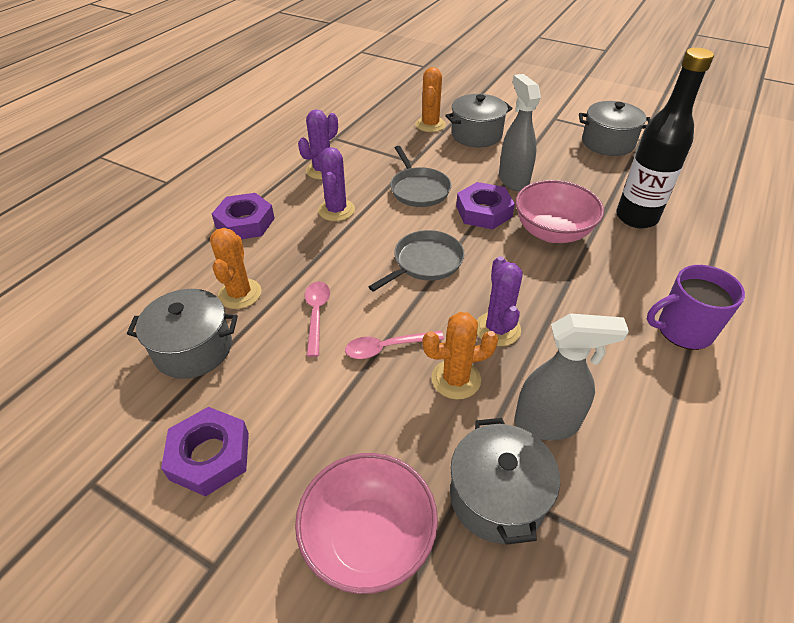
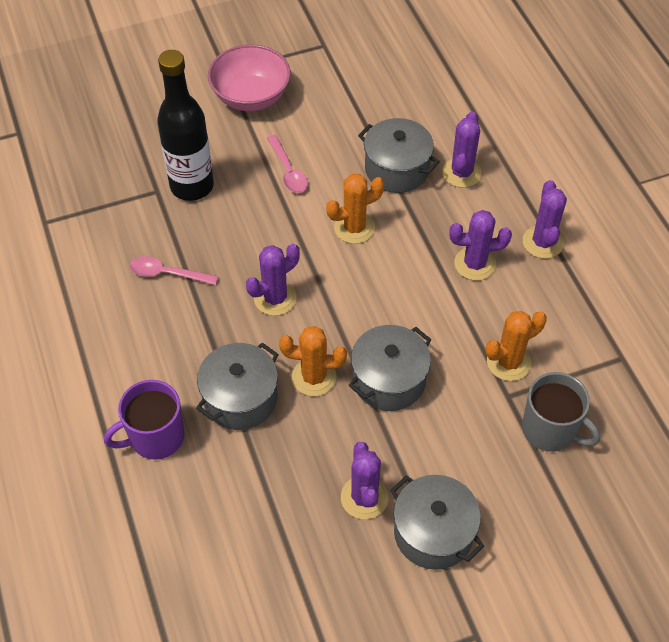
grey mug: 0 -> 1
grey pan: 2 -> 0
grey spray bottle: 2 -> 0
pink bowl: 2 -> 1
purple cactus: 3 -> 5
purple nut: 3 -> 0

